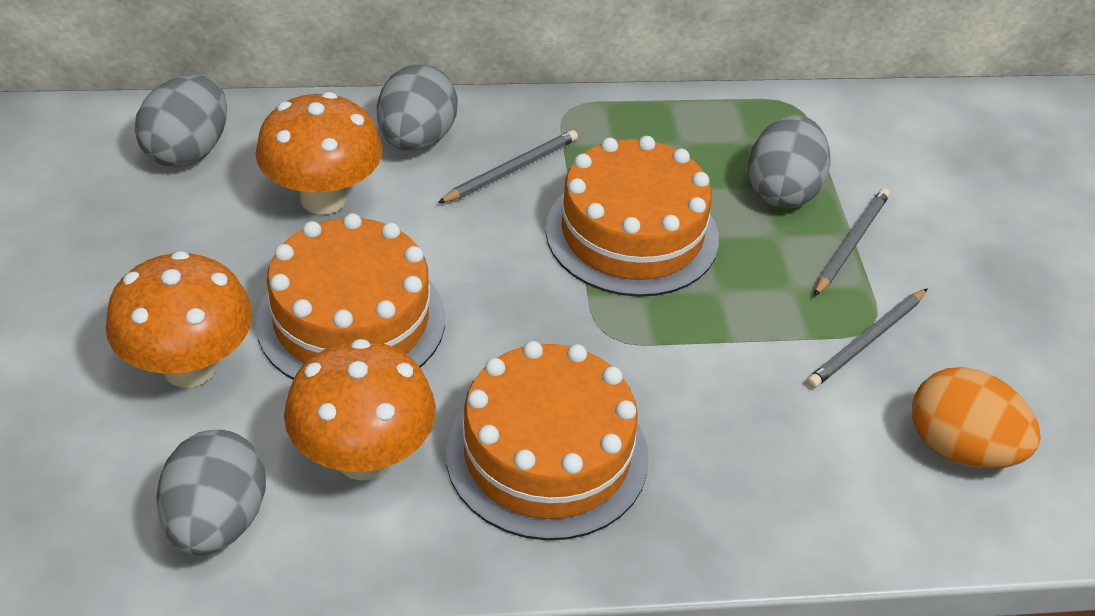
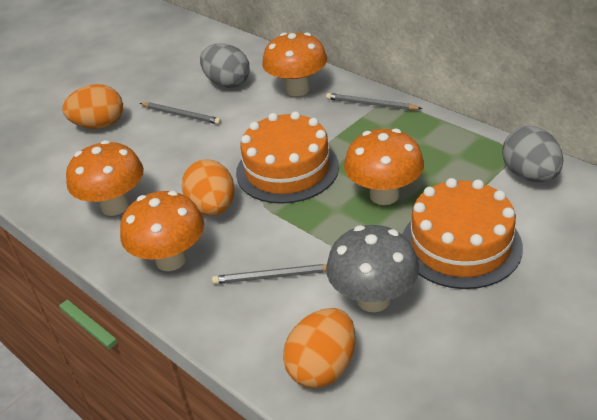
grey egg: 4 -> 2
grey mushroom: 0 -> 1
orange cake: 3 -> 2
orange egg: 1 -> 3
orange mushroom: 3 -> 4

